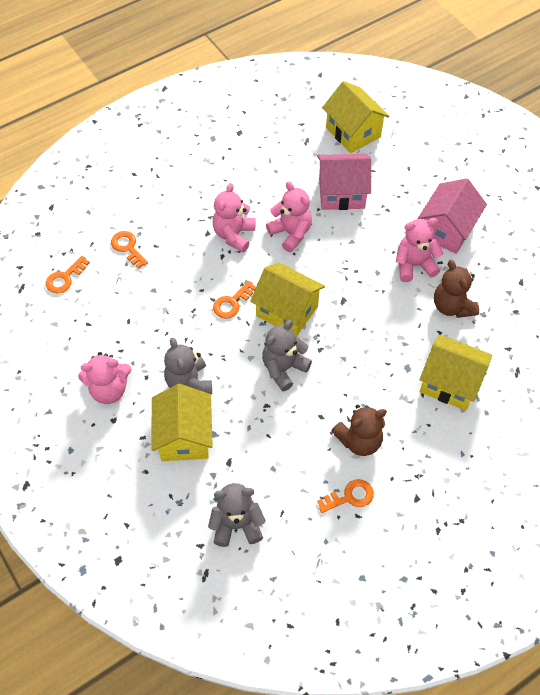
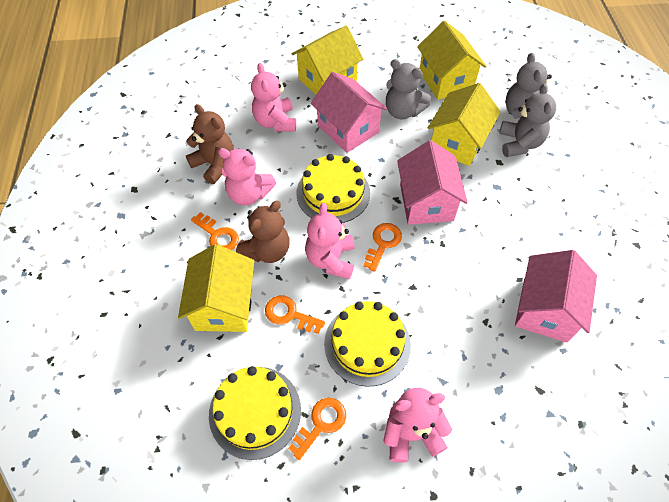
pink house: 2 -> 3
yellow cake: 0 -> 3

